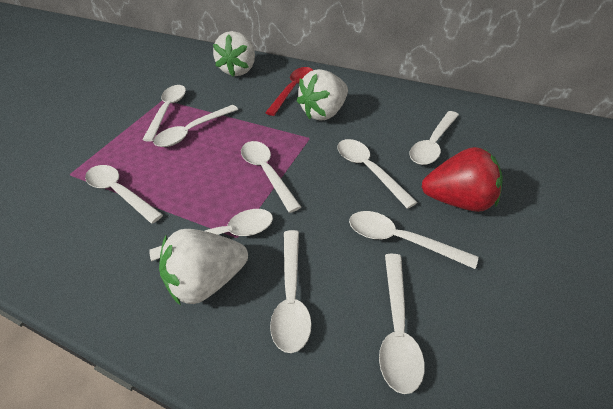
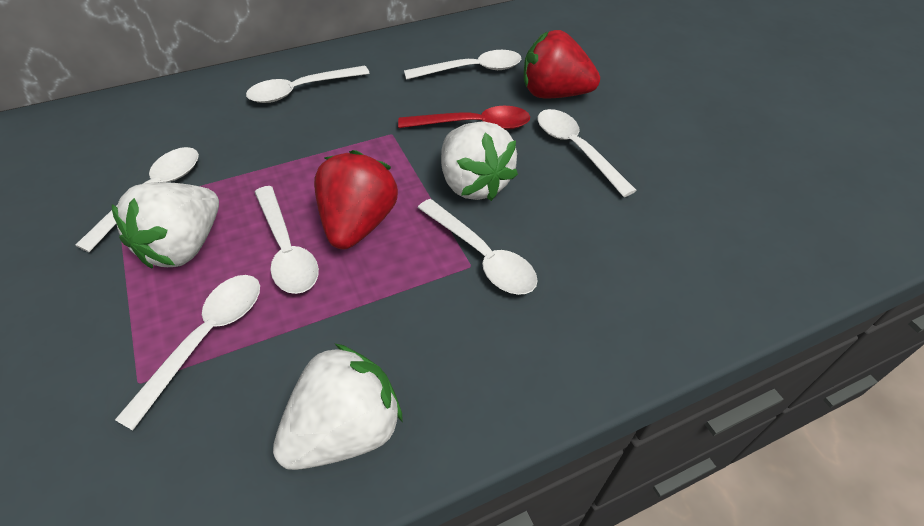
red strawberry: 1 -> 2
white spoon: 10 -> 7

